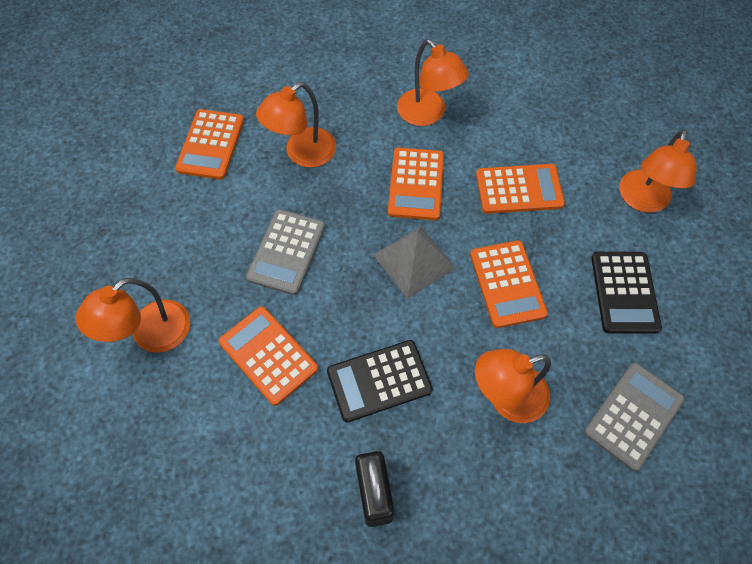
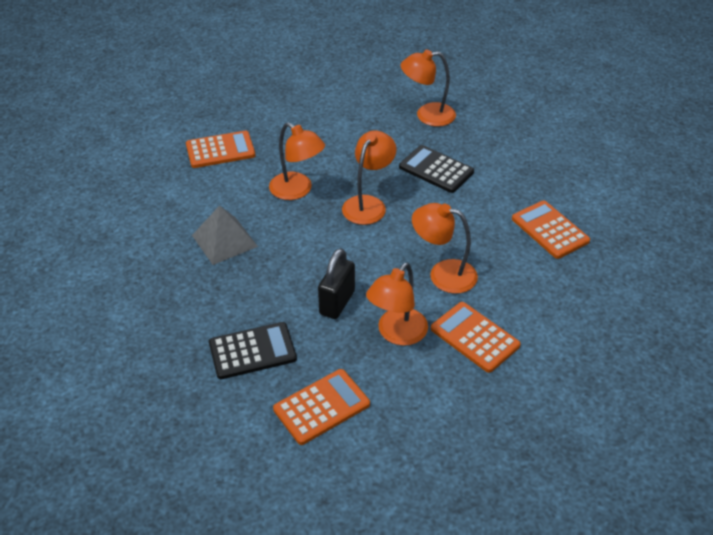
grey calculator: 2 -> 0
orange calculator: 5 -> 4

